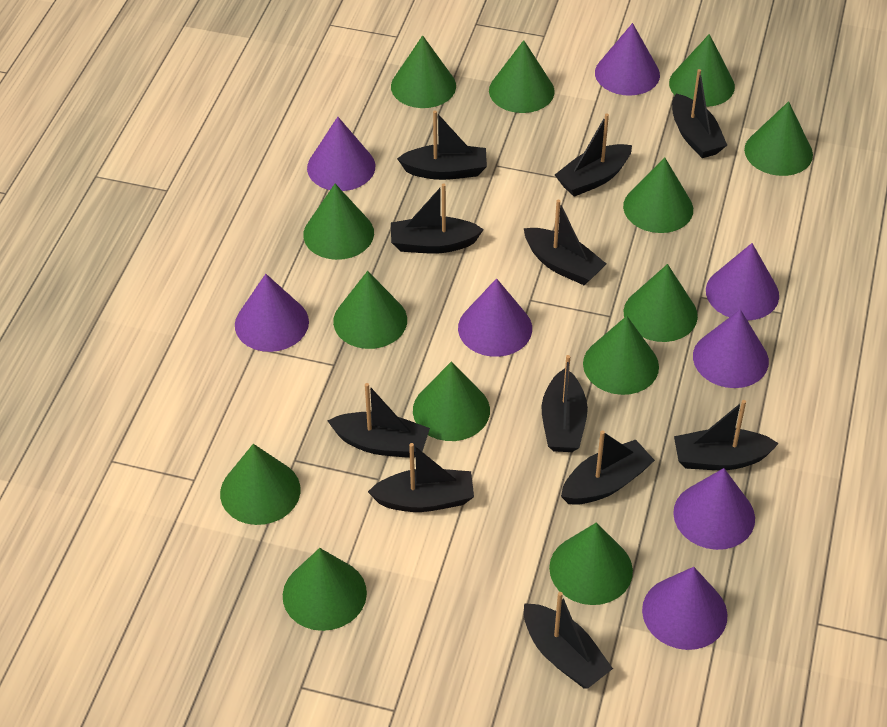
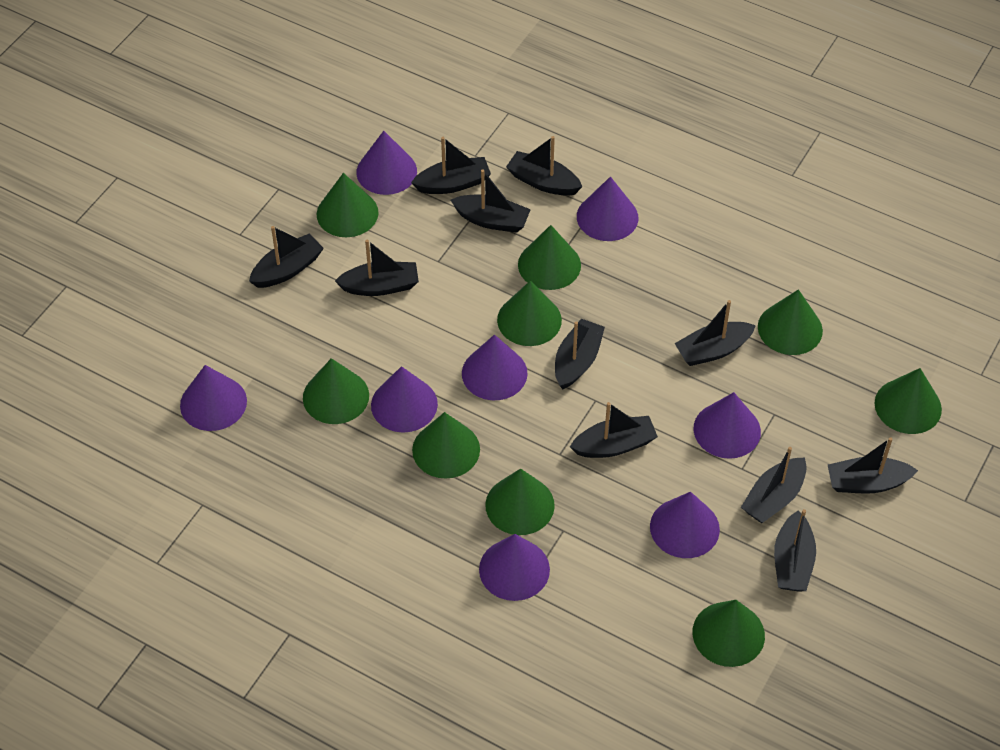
green cone: 13 -> 9

